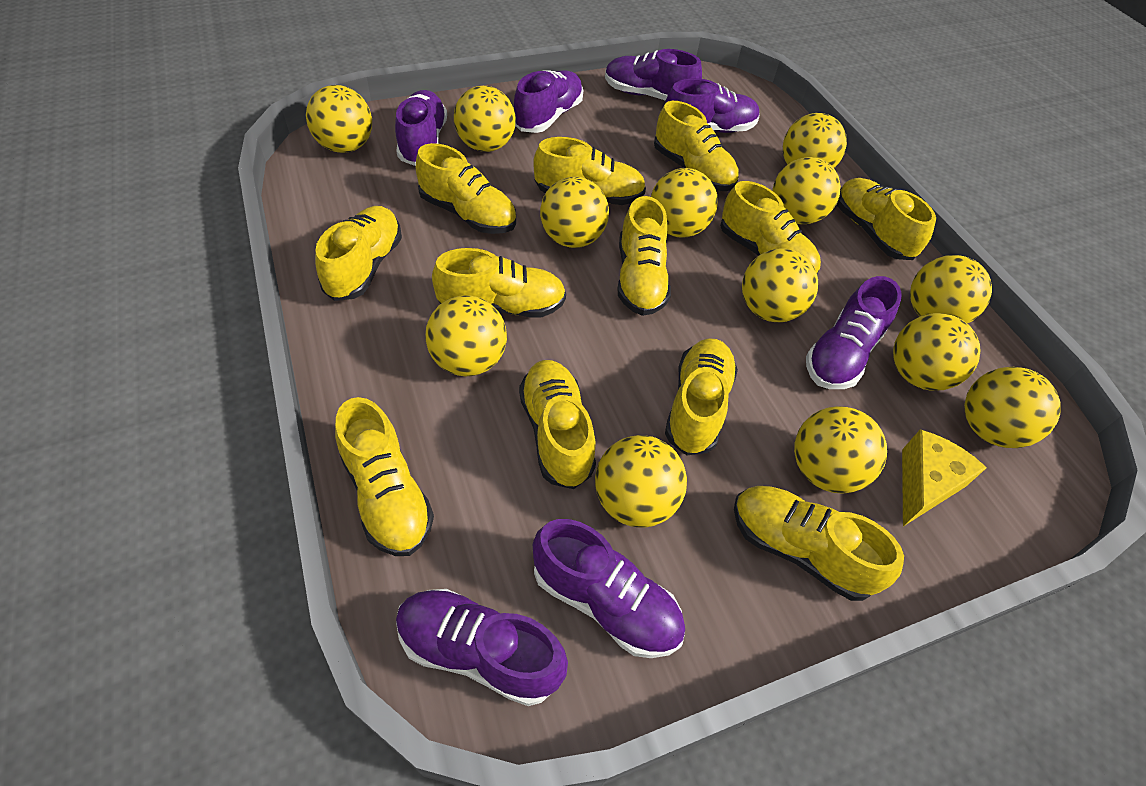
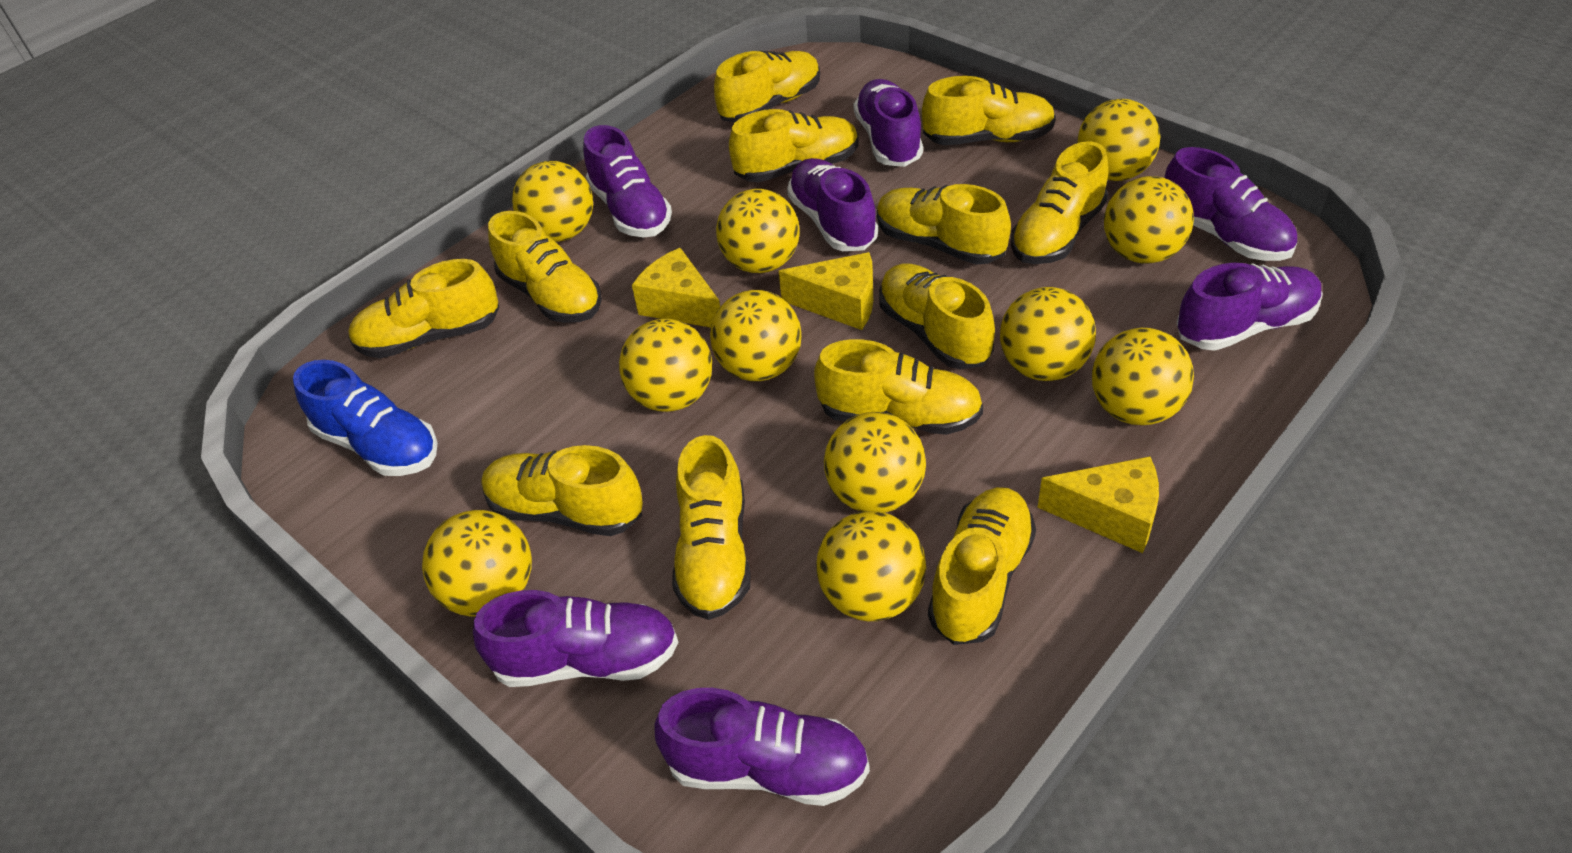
blue shoe: 0 -> 1
yellow ball: 13 -> 11
yellow cheese: 1 -> 3

